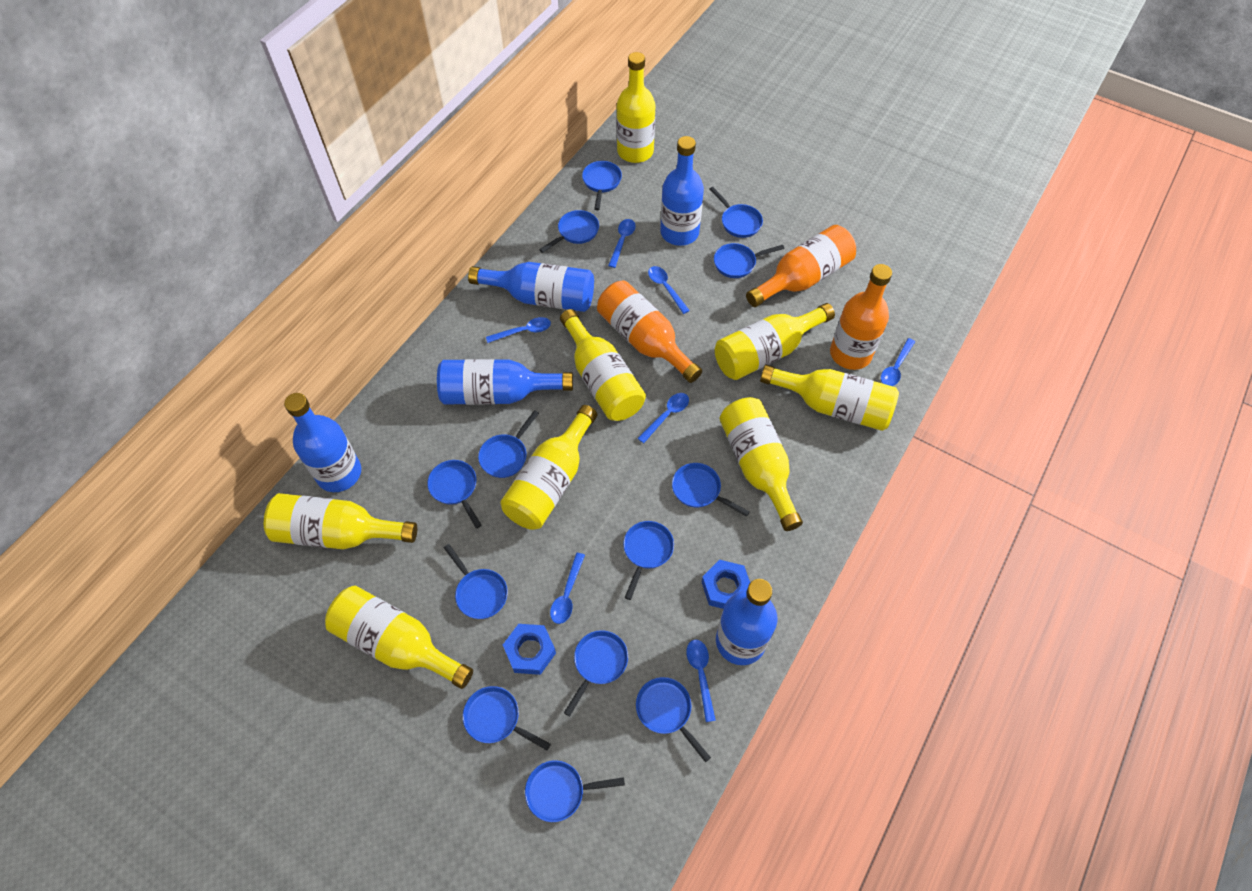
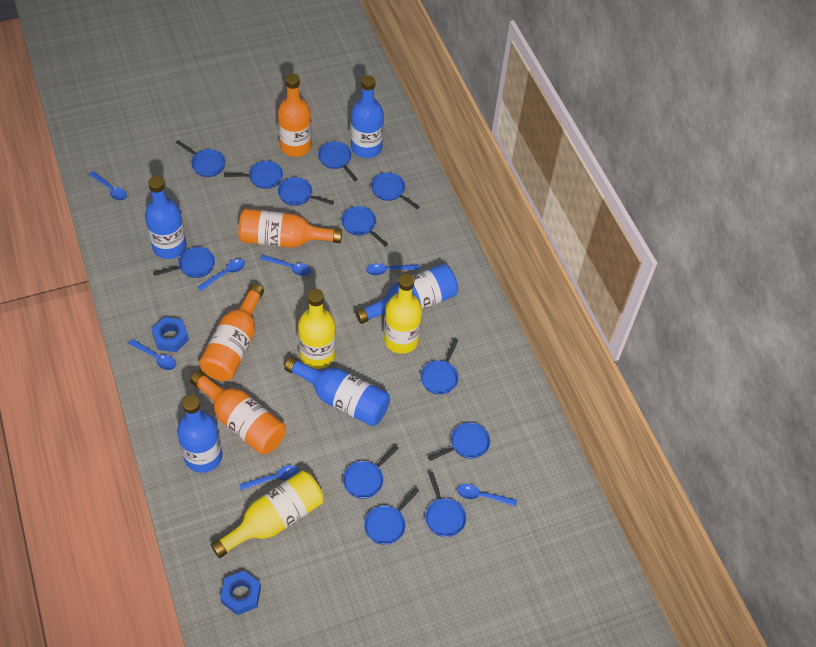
blue pan: 13 -> 12
orange bottle: 3 -> 4
yellow bottle: 8 -> 3

